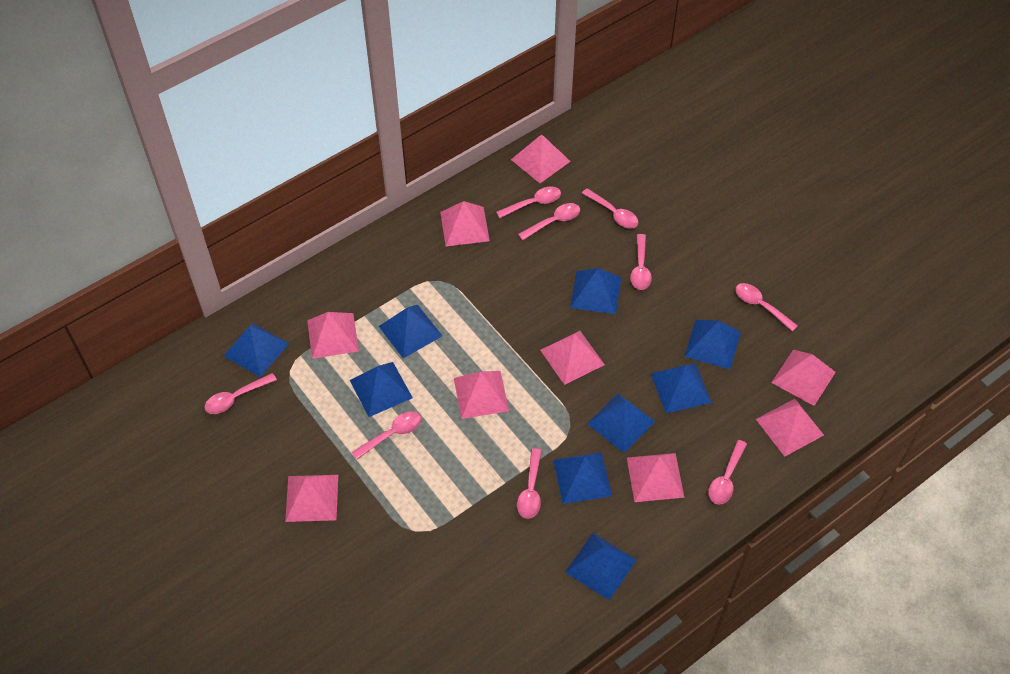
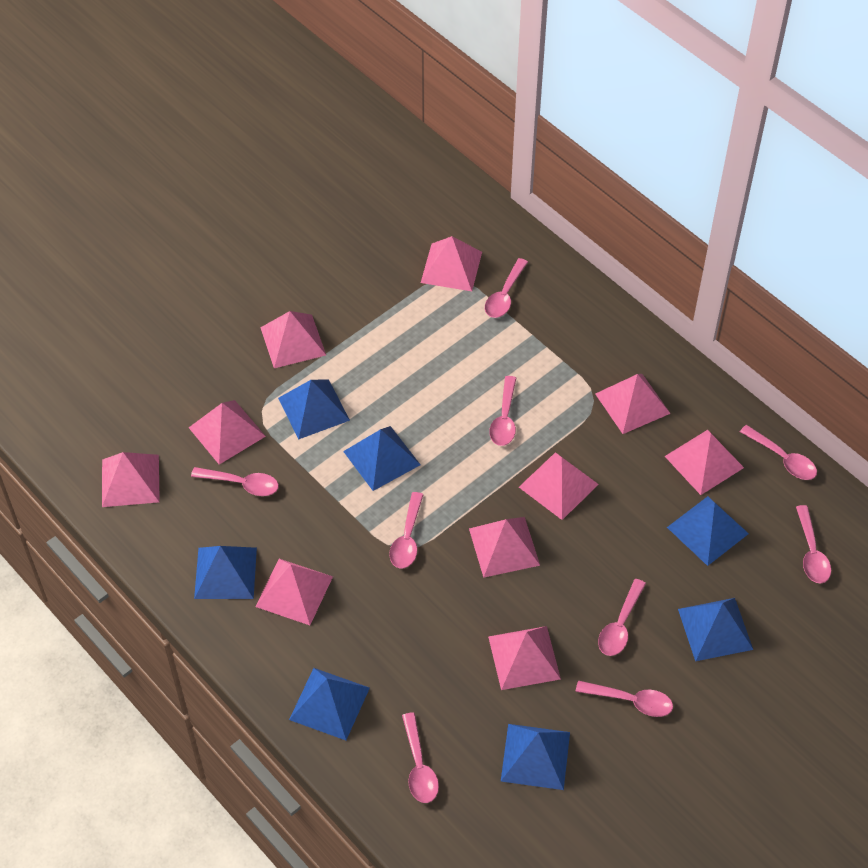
blue pyramid: 9 -> 7
pink pyramid: 9 -> 10

